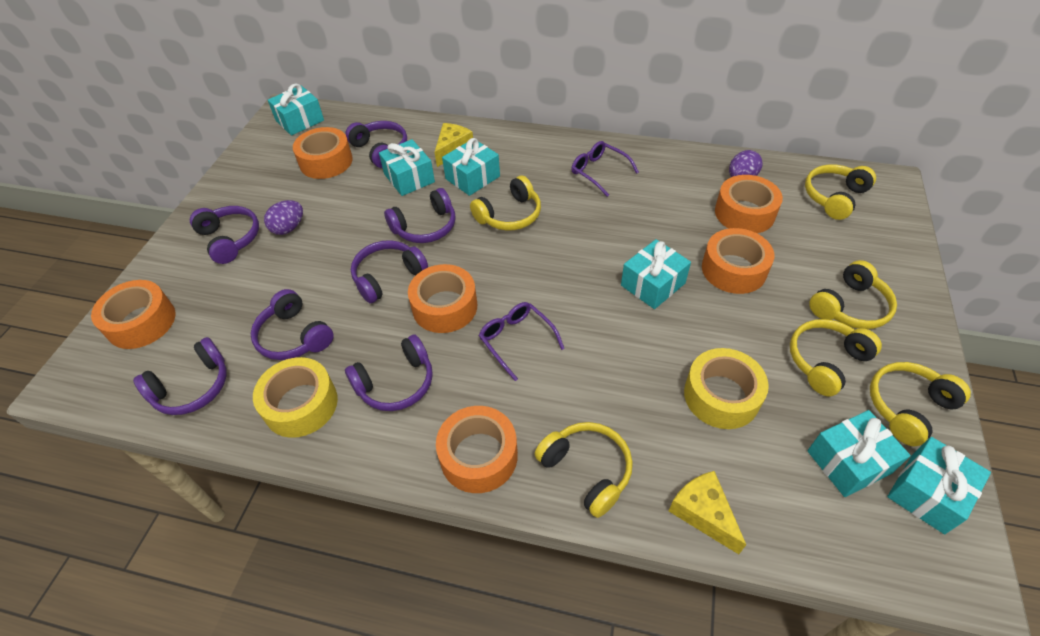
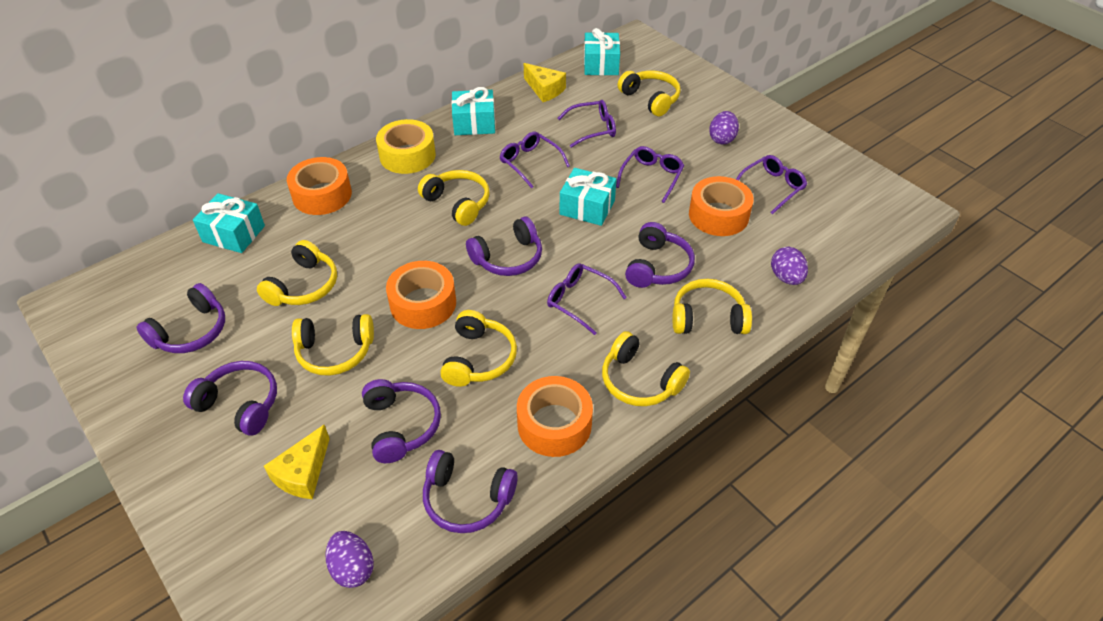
orange tape: 6 -> 4
purple egg: 2 -> 3
purple glasses: 2 -> 5
purple headphones: 7 -> 6
turquoise gift: 6 -> 4
yellow headphones: 6 -> 7
yellow tape: 2 -> 1

